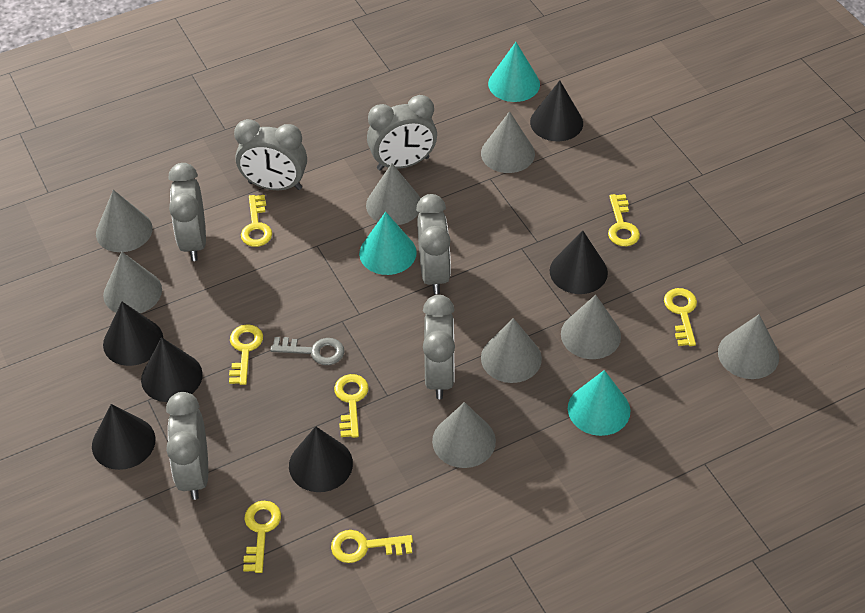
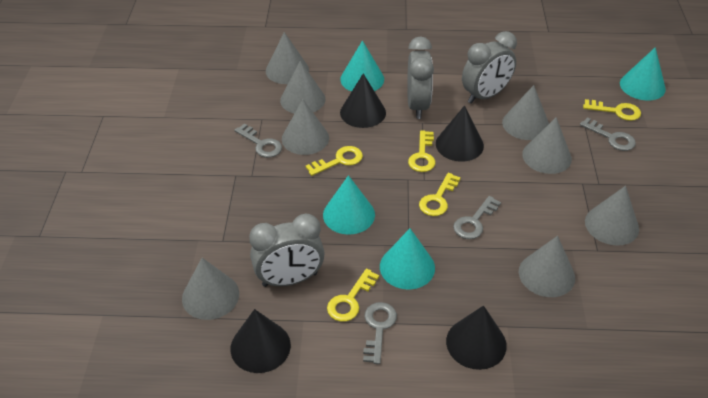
black cone: 6 -> 4
grey clock: 6 -> 3
grey key: 1 -> 4
turquoise cone: 3 -> 4
yellow key: 7 -> 5

